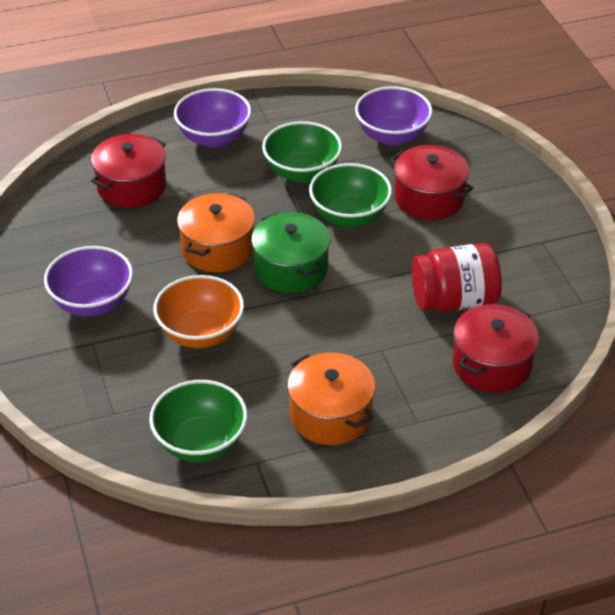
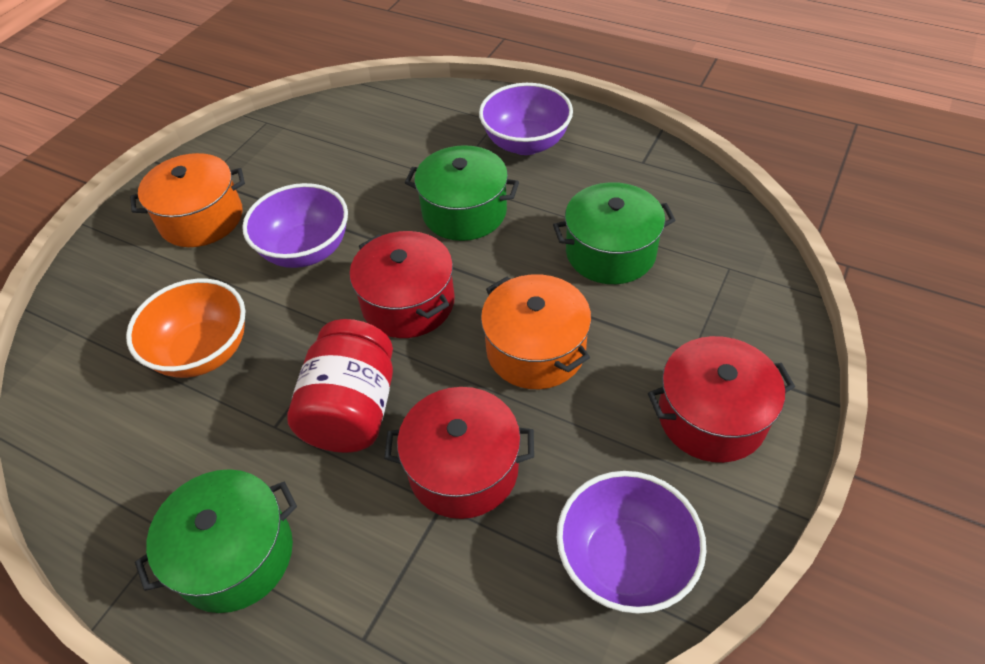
green bowl: 3 -> 0
green pot: 1 -> 3

